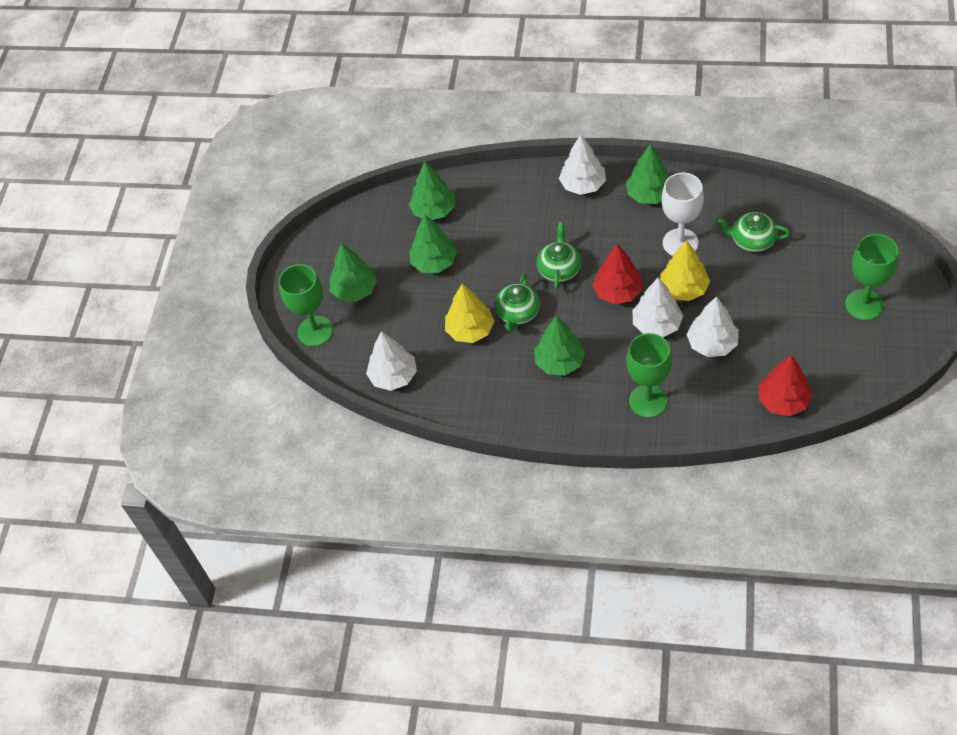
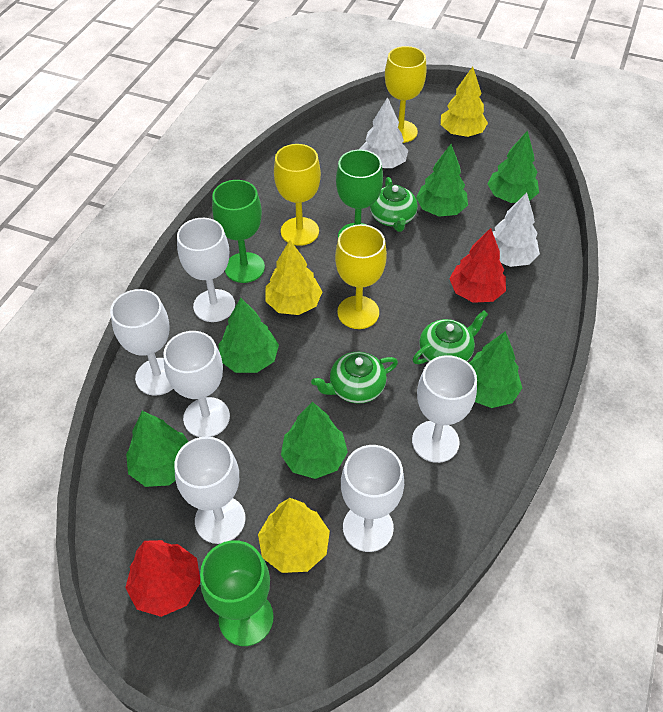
green tree: 5 -> 6
white goblet: 1 -> 6
white tree: 4 -> 2
yellow goblet: 0 -> 3
yellow tree: 2 -> 3

